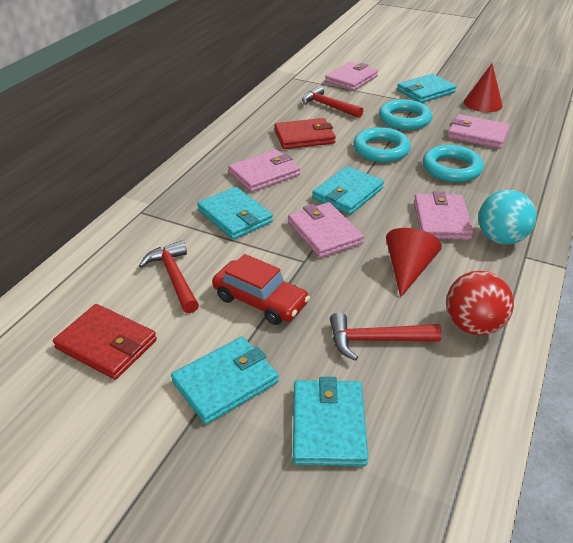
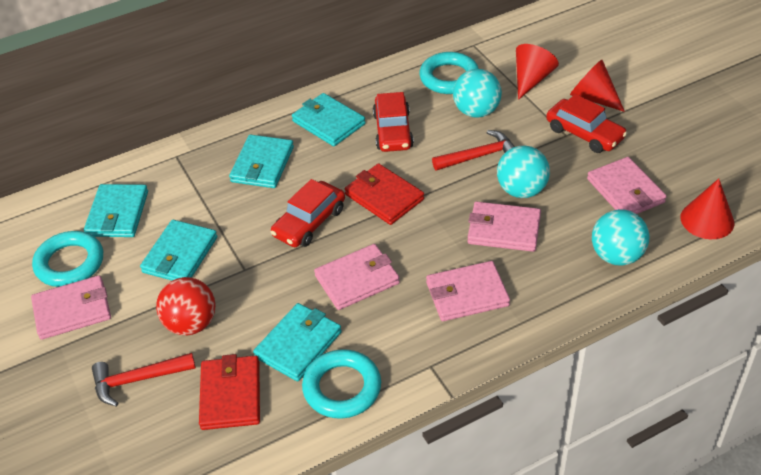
red car: 1 -> 3
red cone: 2 -> 3
red hammer: 3 -> 2
turquoise ball: 1 -> 3

